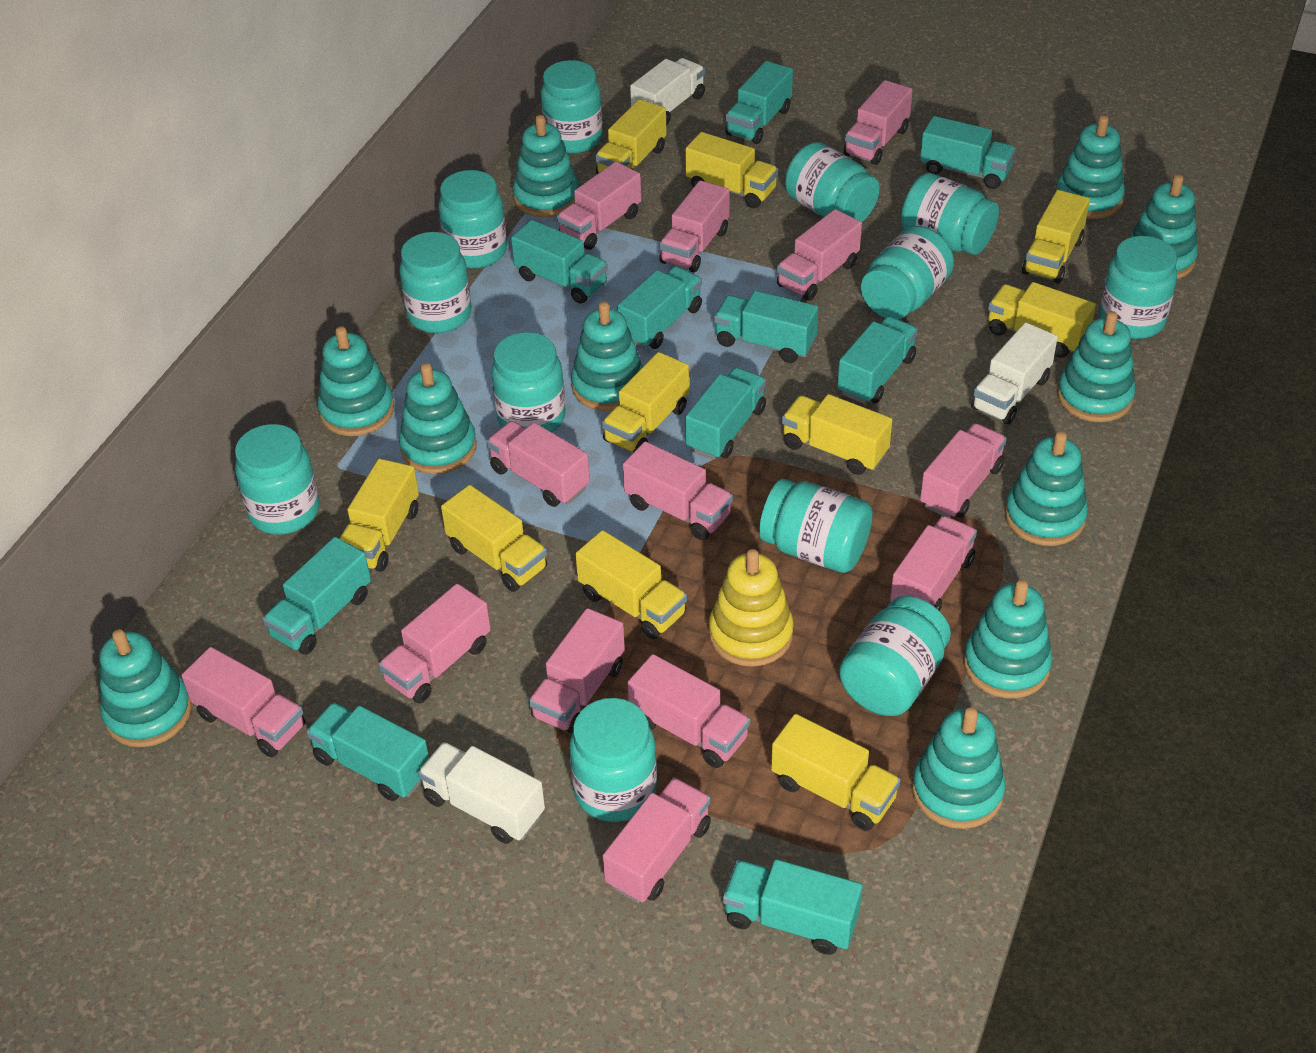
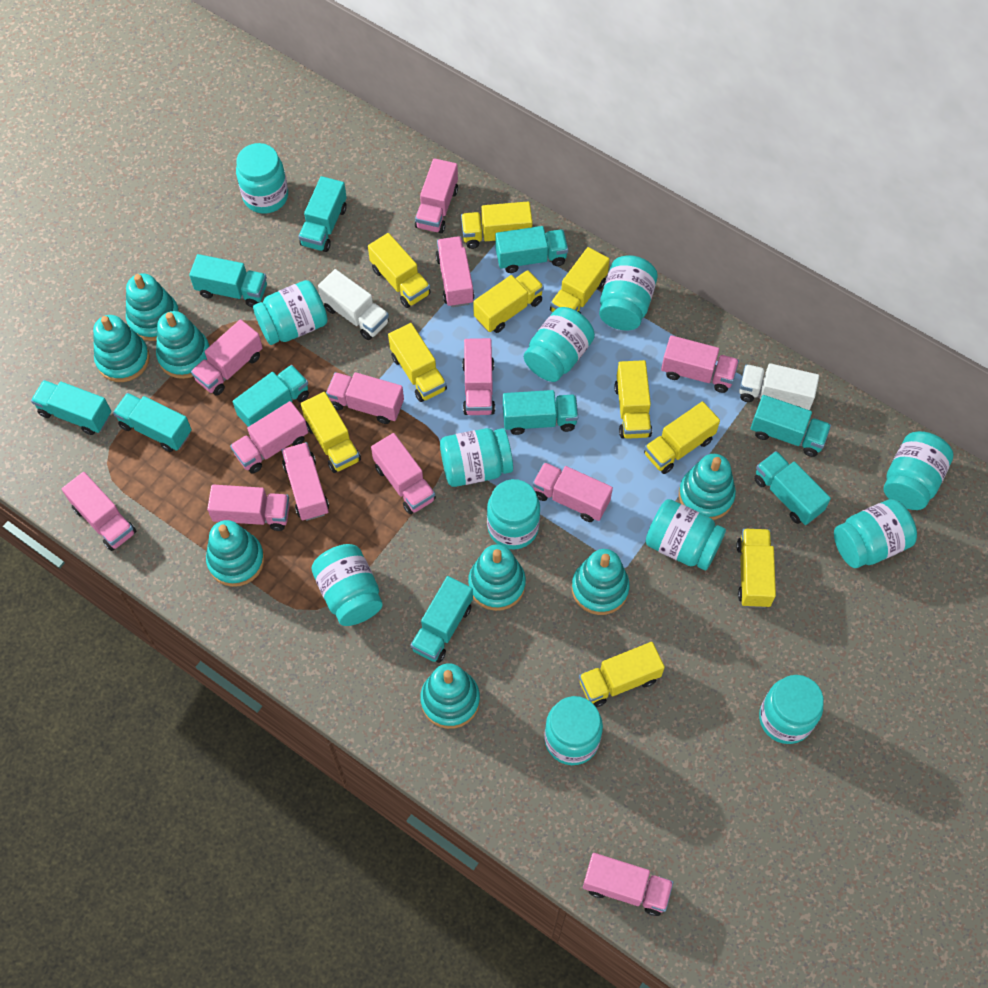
turquoise stacking toy: 11 -> 8
white truck: 3 -> 2
yellow stacking toy: 1 -> 0

